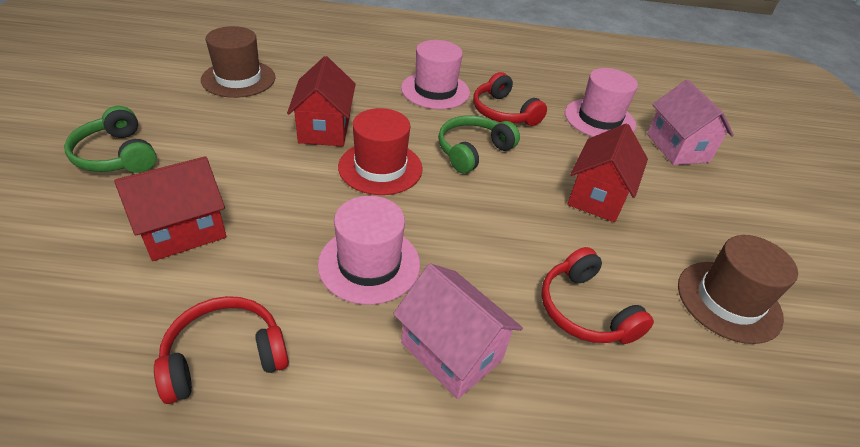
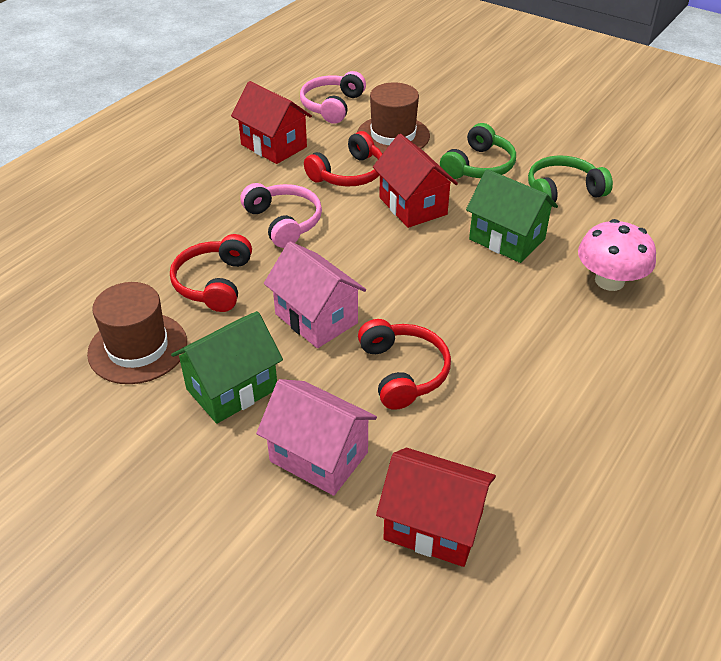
green house: 0 -> 2
pink hat: 3 -> 0
pink headphones: 0 -> 2
pink mushroom: 0 -> 1
red hat: 1 -> 0

